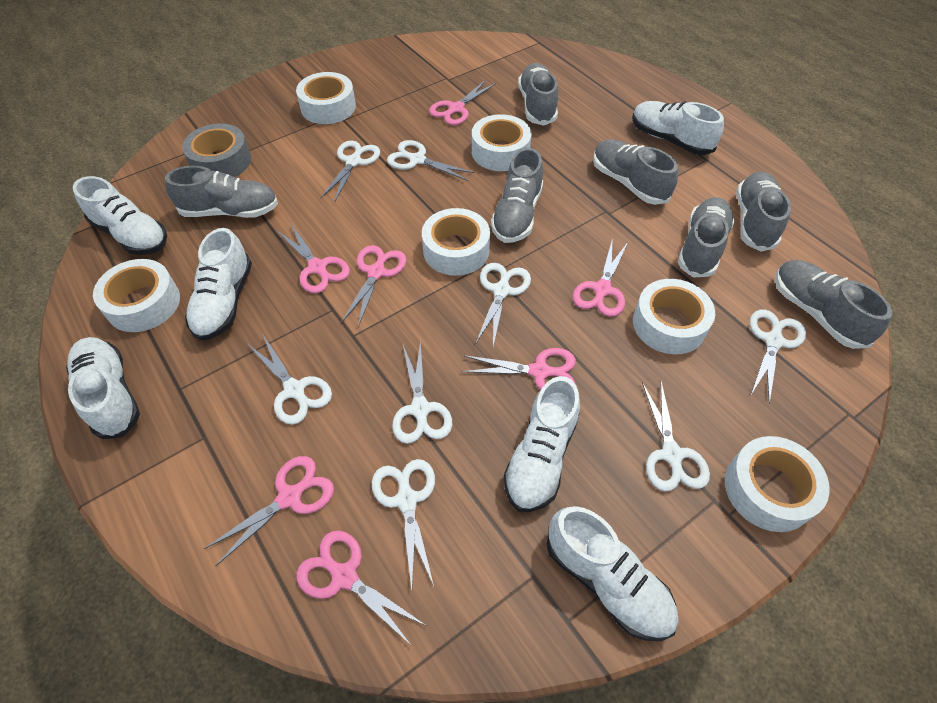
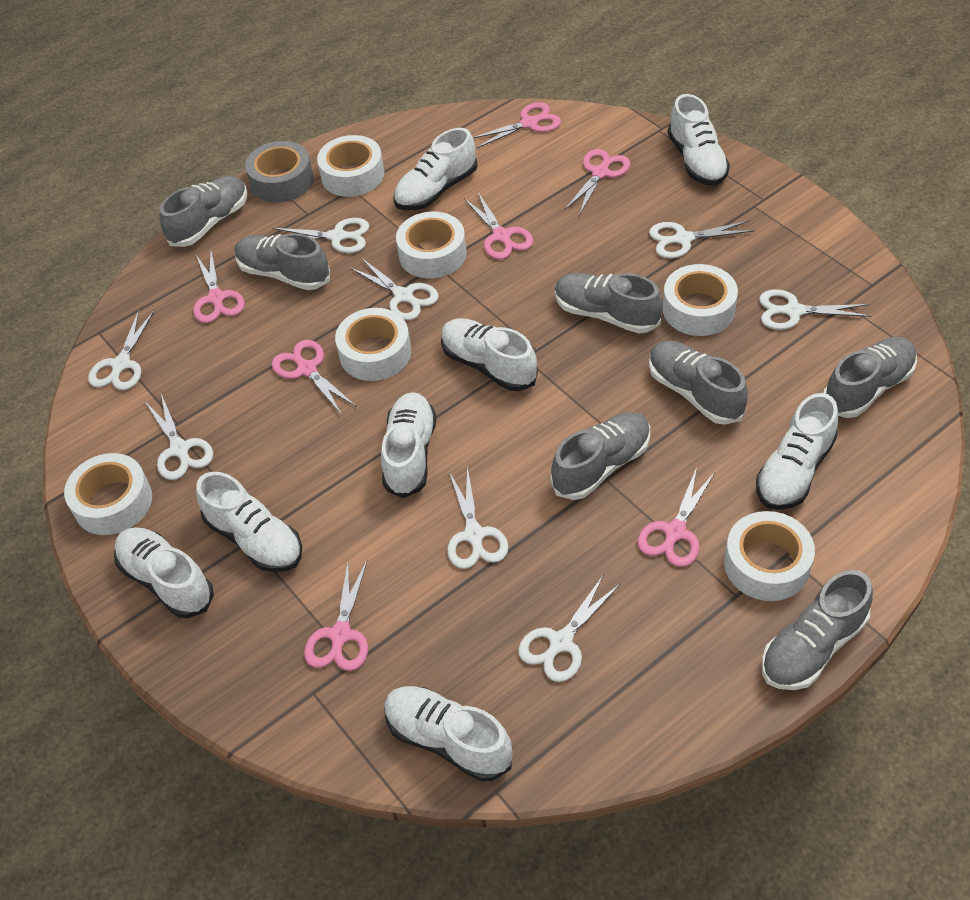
white shoe: 6 -> 8

